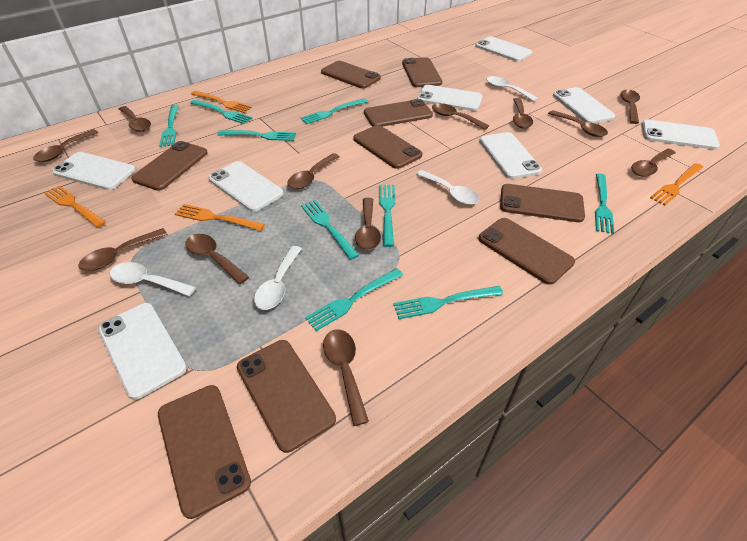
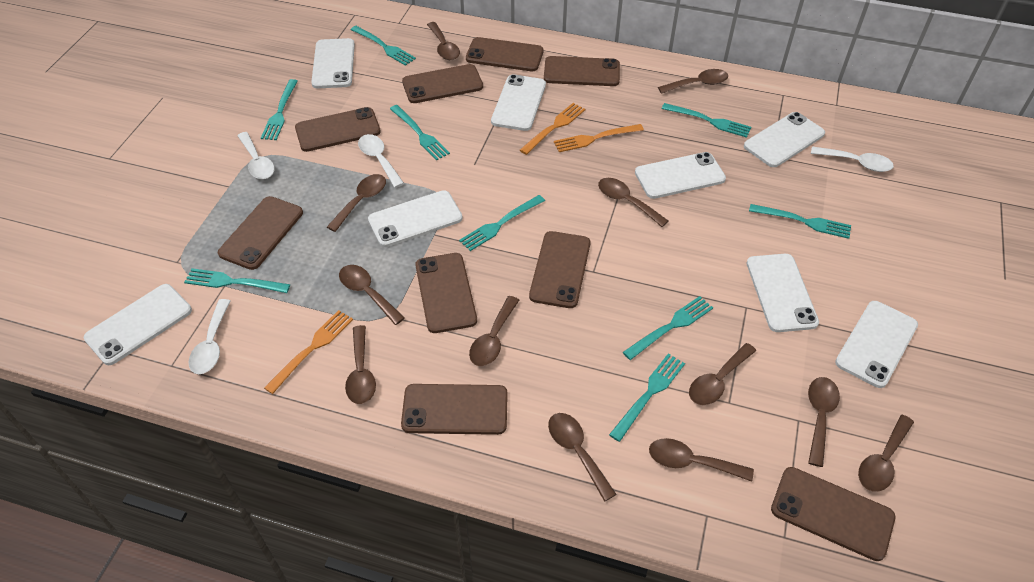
orange fork: 4 -> 3

